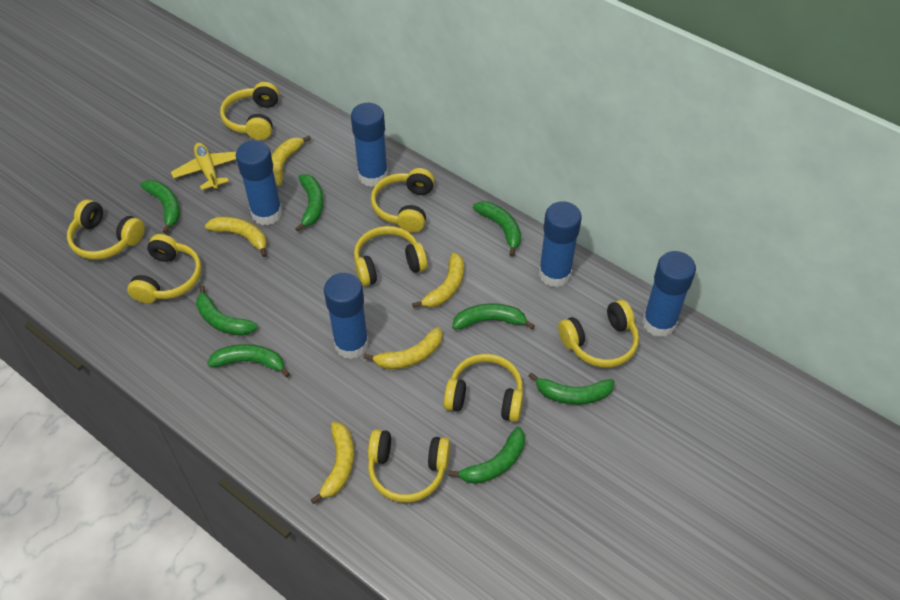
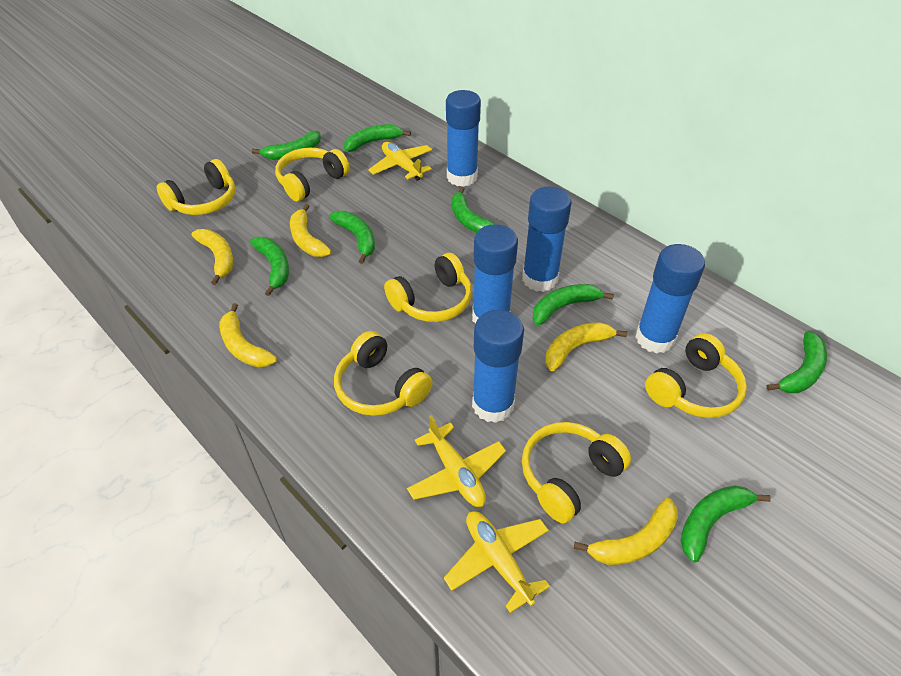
yellow headphones: 8 -> 6
yellow plane: 1 -> 3

